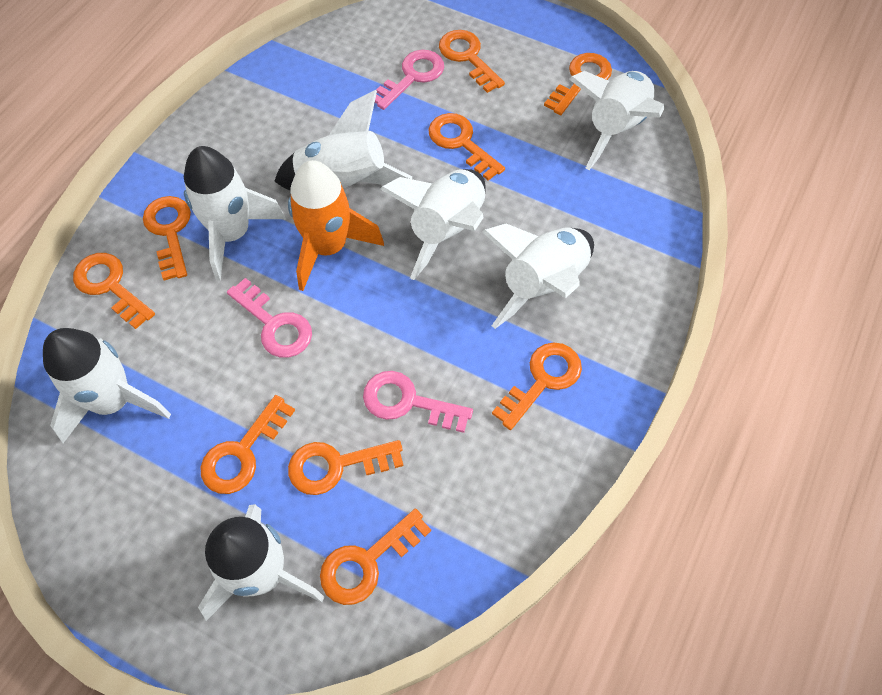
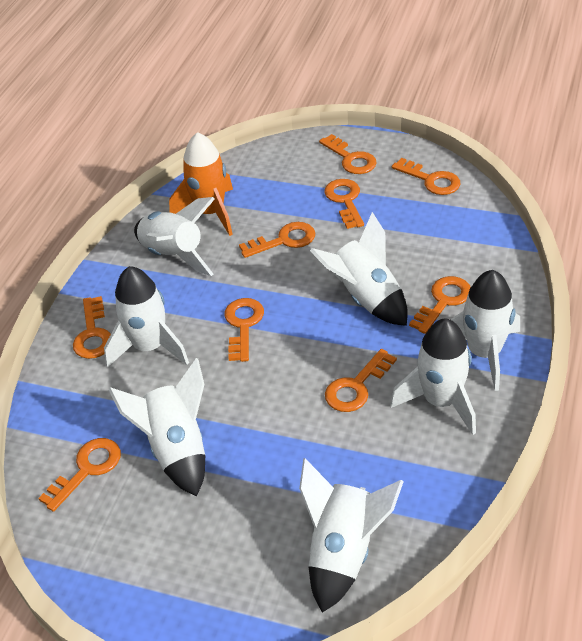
pink key: 3 -> 0

